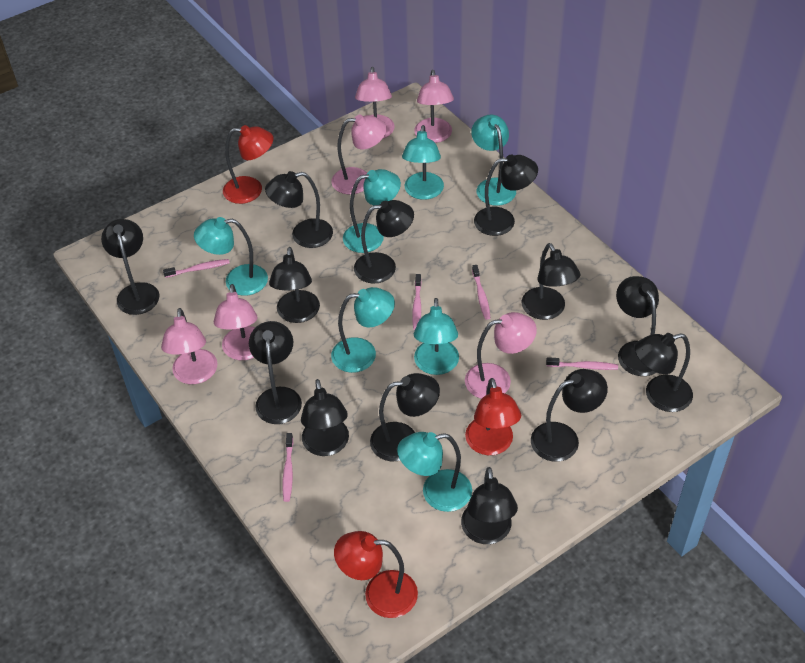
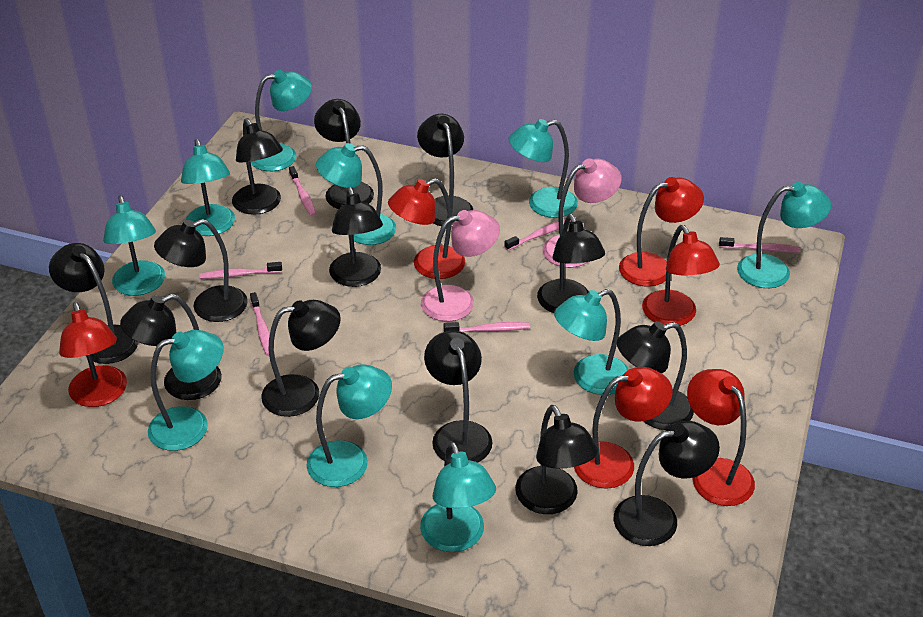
pink lamp: 6 -> 2
pink toothbrush: 5 -> 6
red lamp: 3 -> 6
turquoise lamp: 7 -> 10

